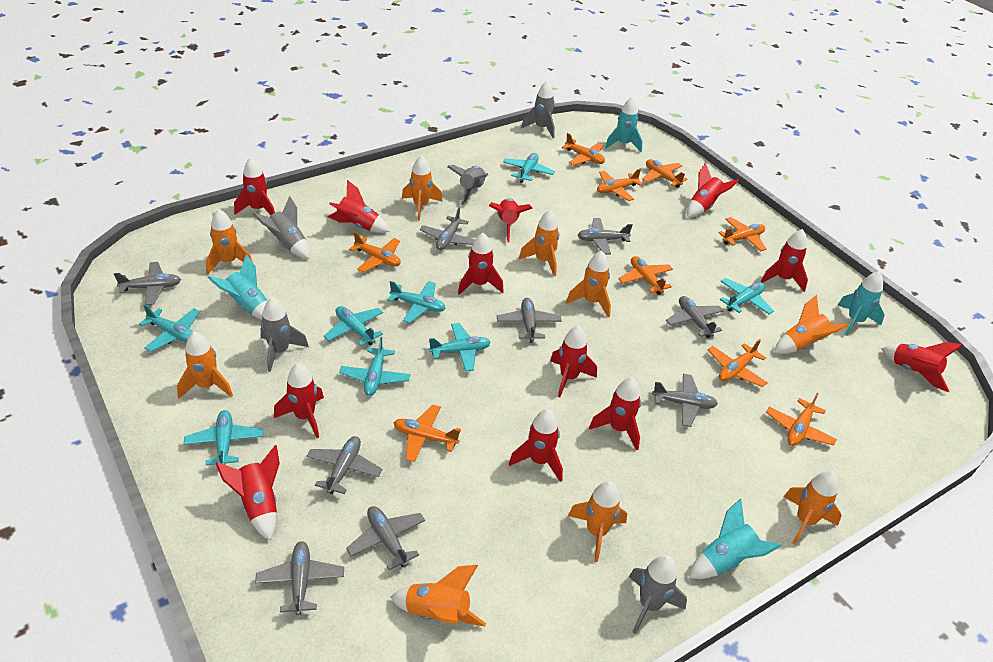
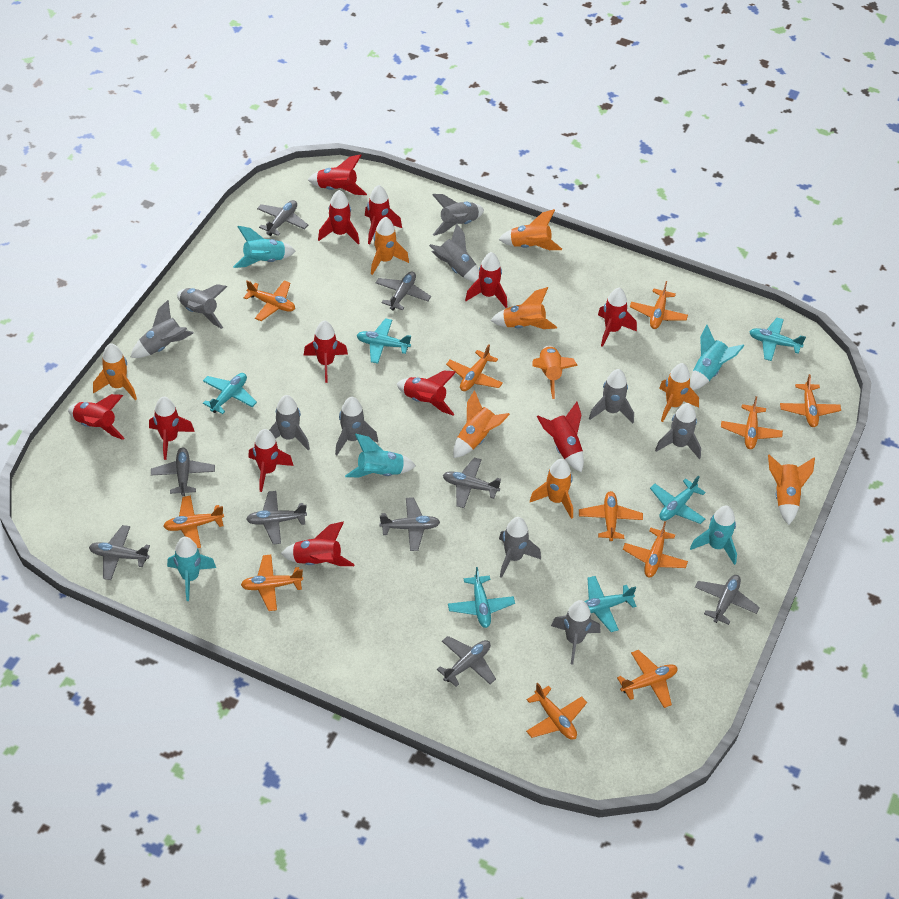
grey rocket: 5 -> 10
orange plane: 9 -> 11
turquoise plane: 8 -> 6
turquoise rocket: 4 -> 5

